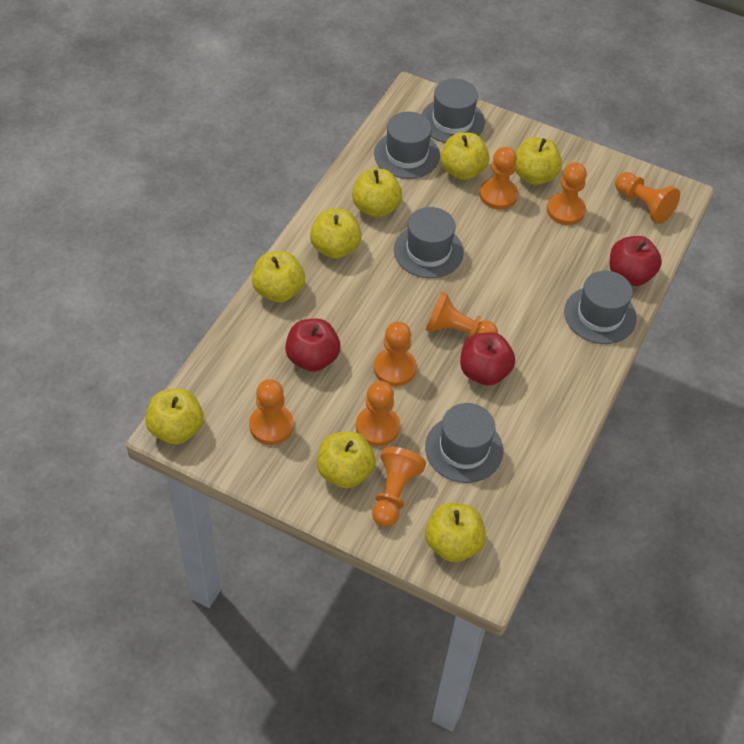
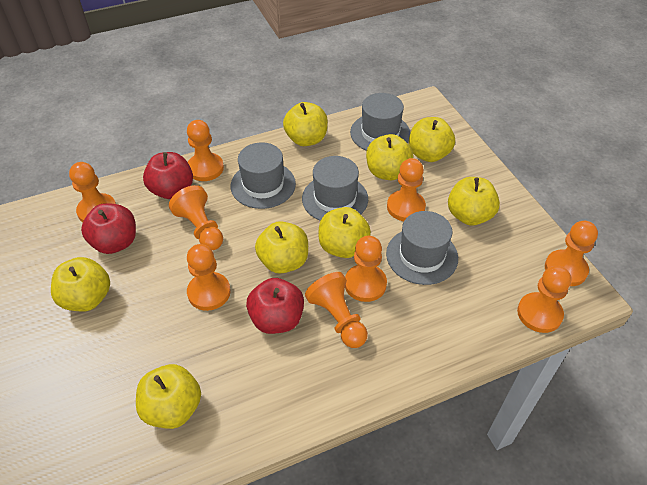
grey hat: 5 -> 4
orange pawn: 8 -> 9

